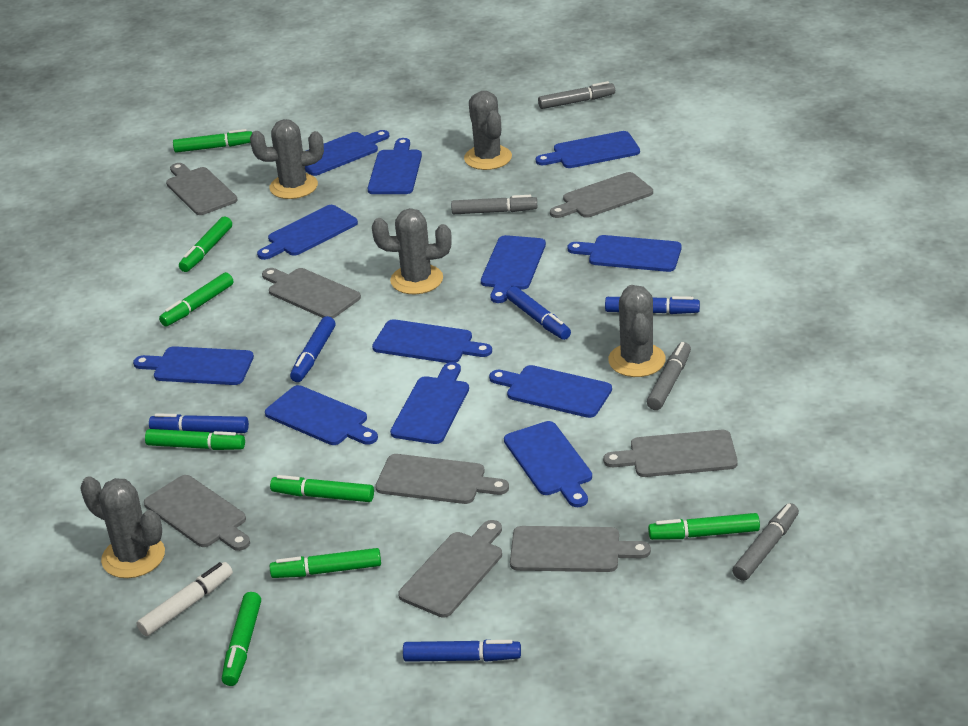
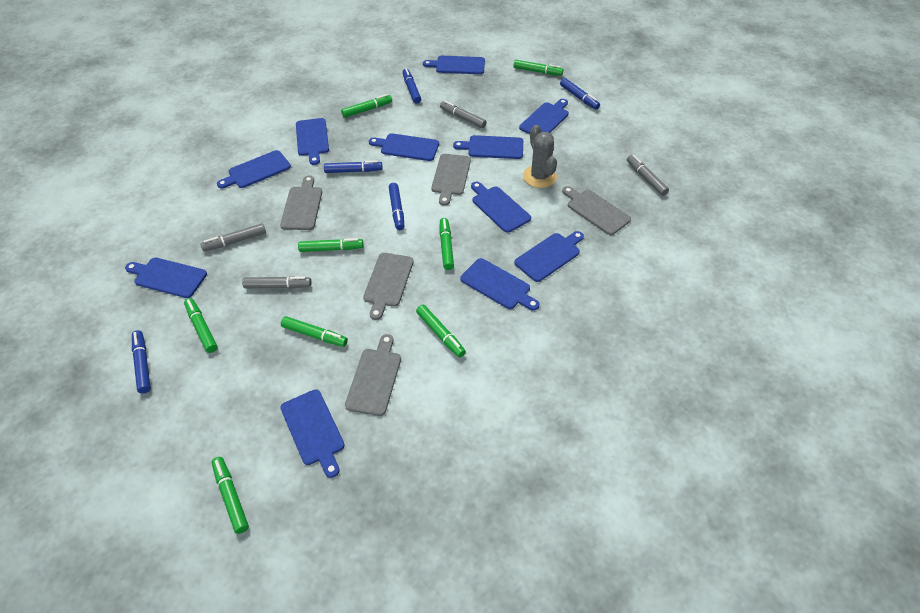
blue cutting board: 12 -> 11
grey cactus: 5 -> 1
grey cutting board: 8 -> 5
white marker: 1 -> 0

